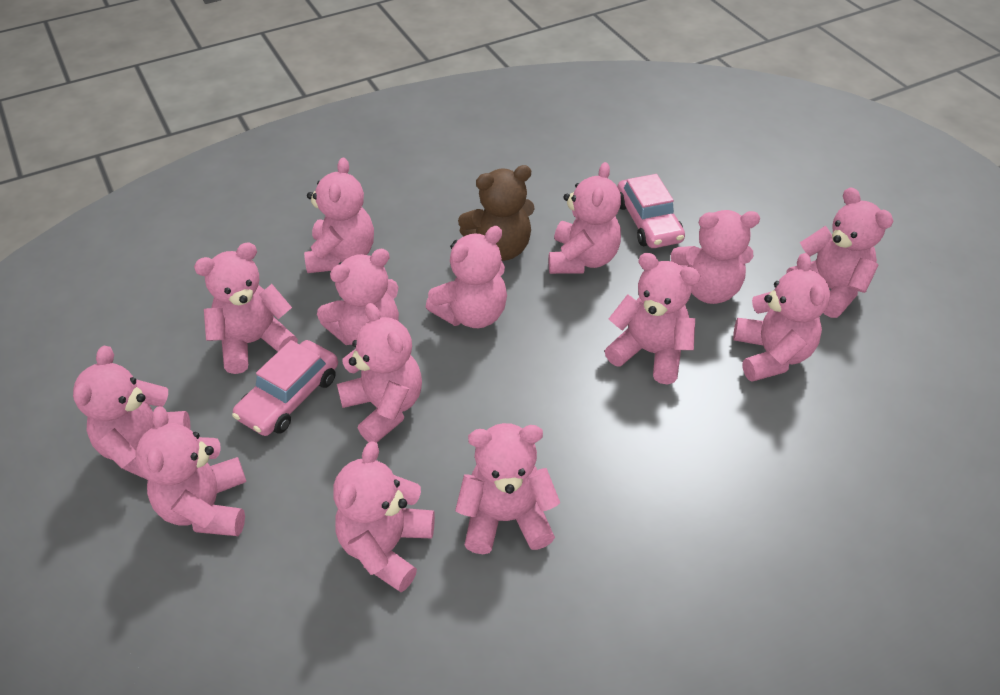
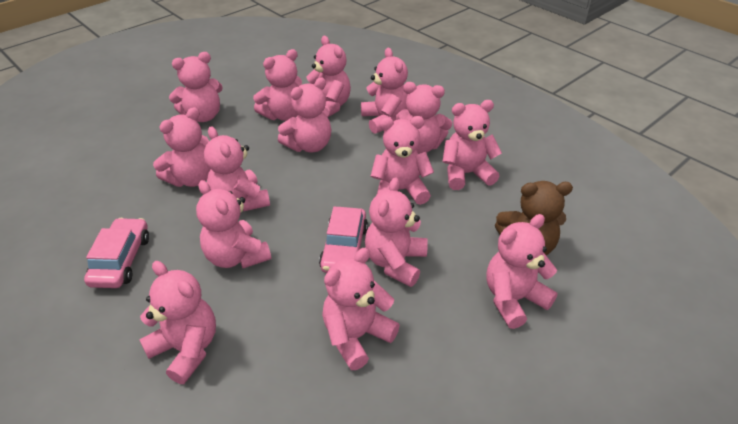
pink teddy bear: 14 -> 15

